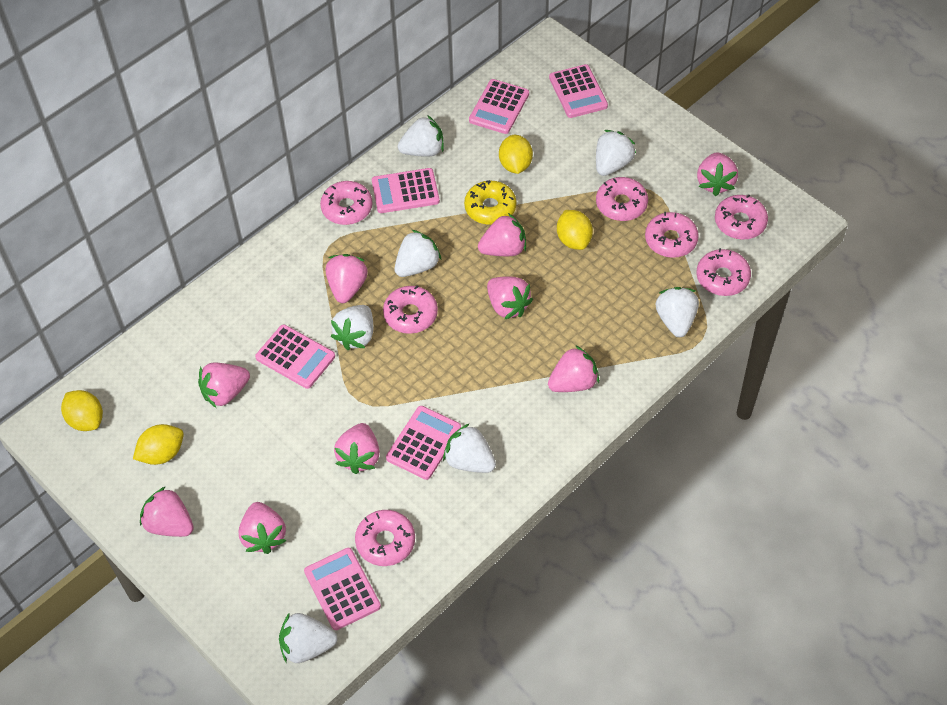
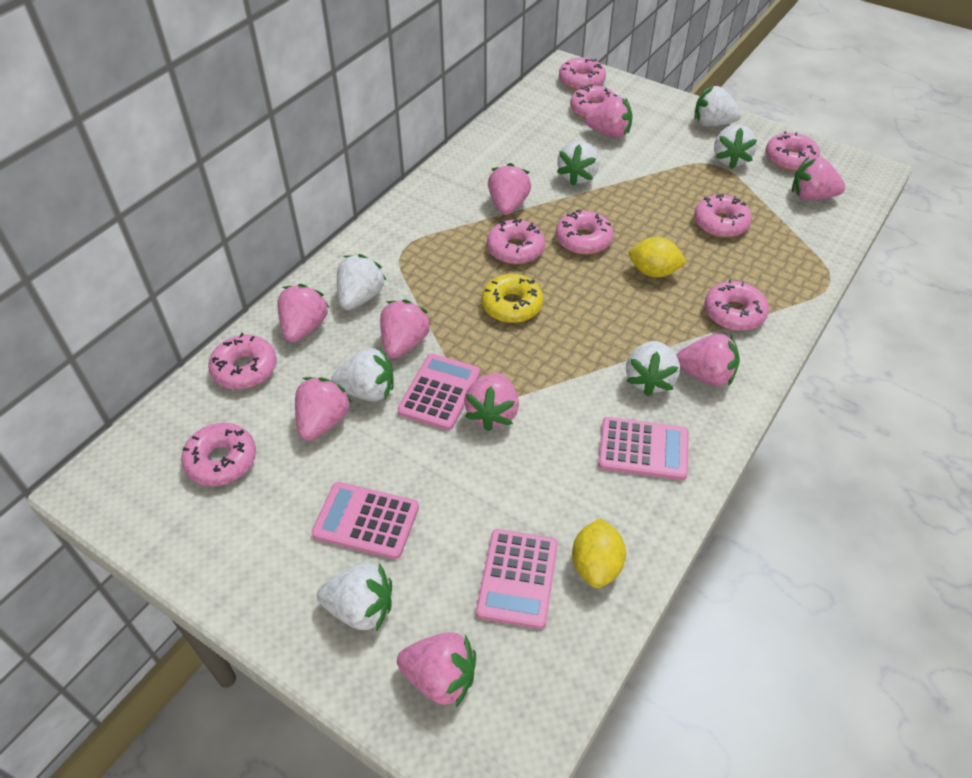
pink calculator: 6 -> 4
pink donut: 7 -> 9
yellow lemon: 4 -> 2

